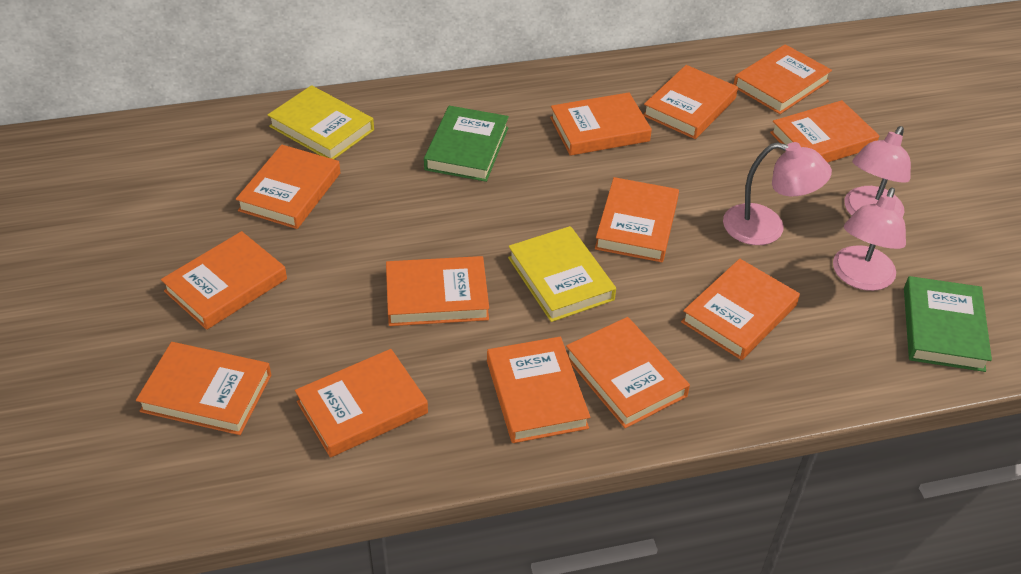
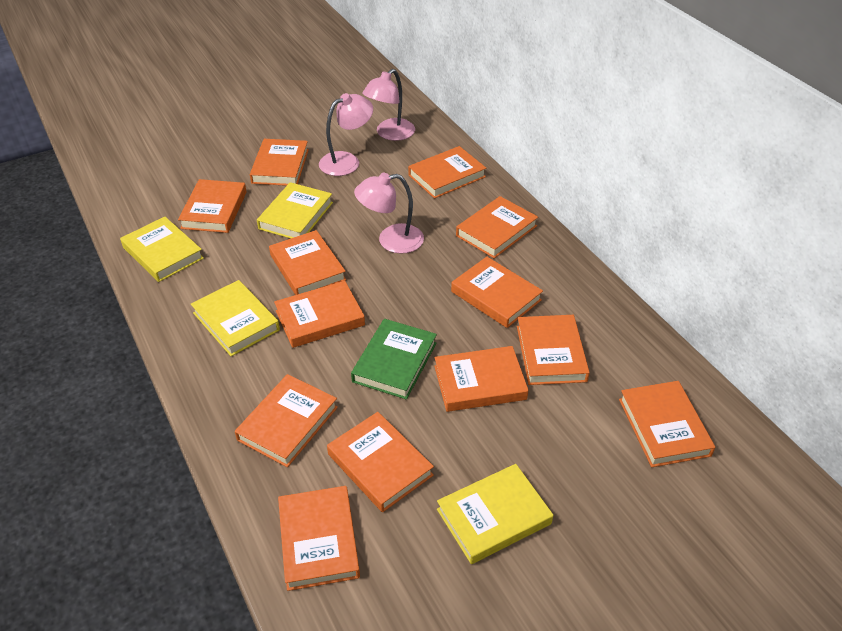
green book: 2 -> 1
yellow book: 2 -> 4

